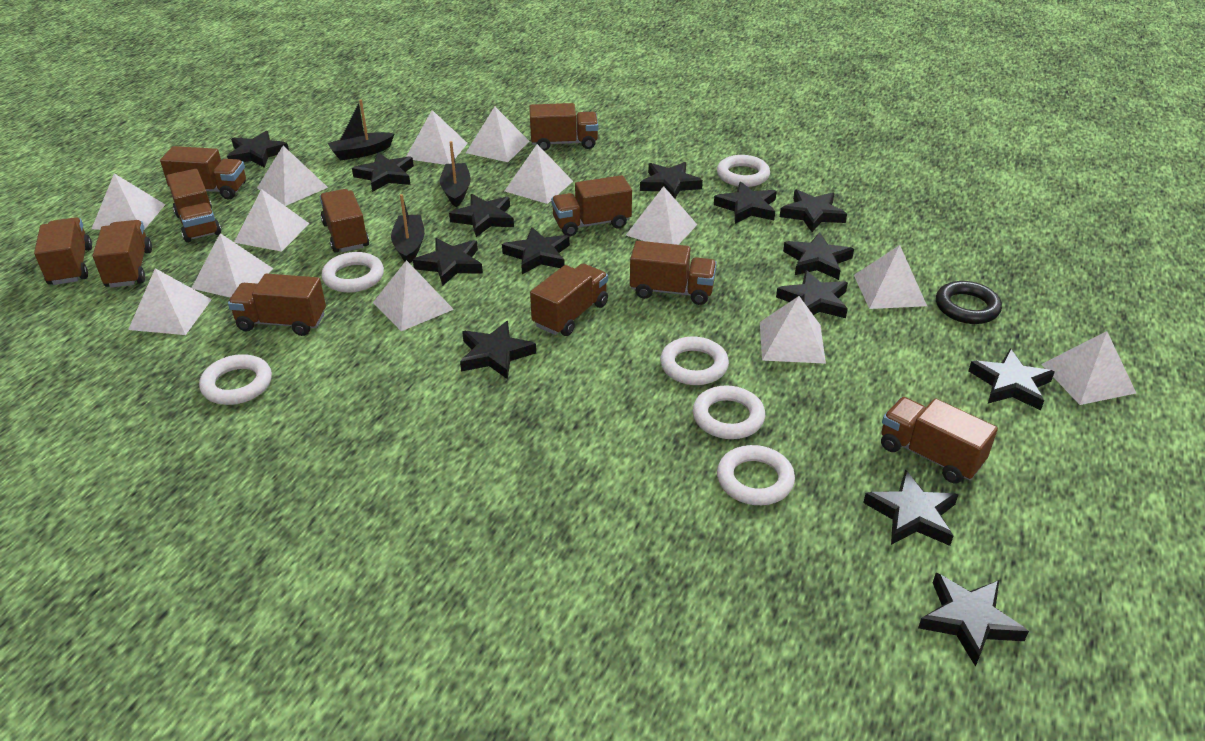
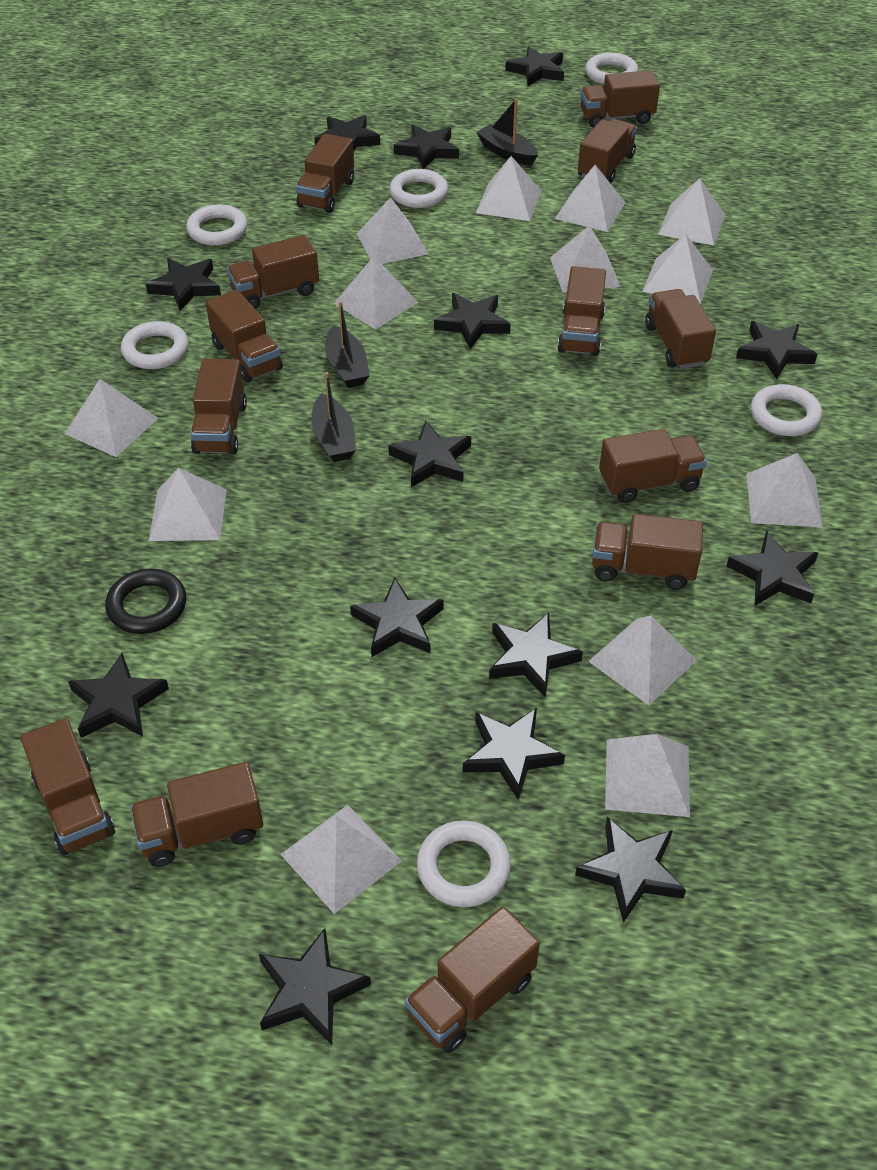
brown truck: 11 -> 13

